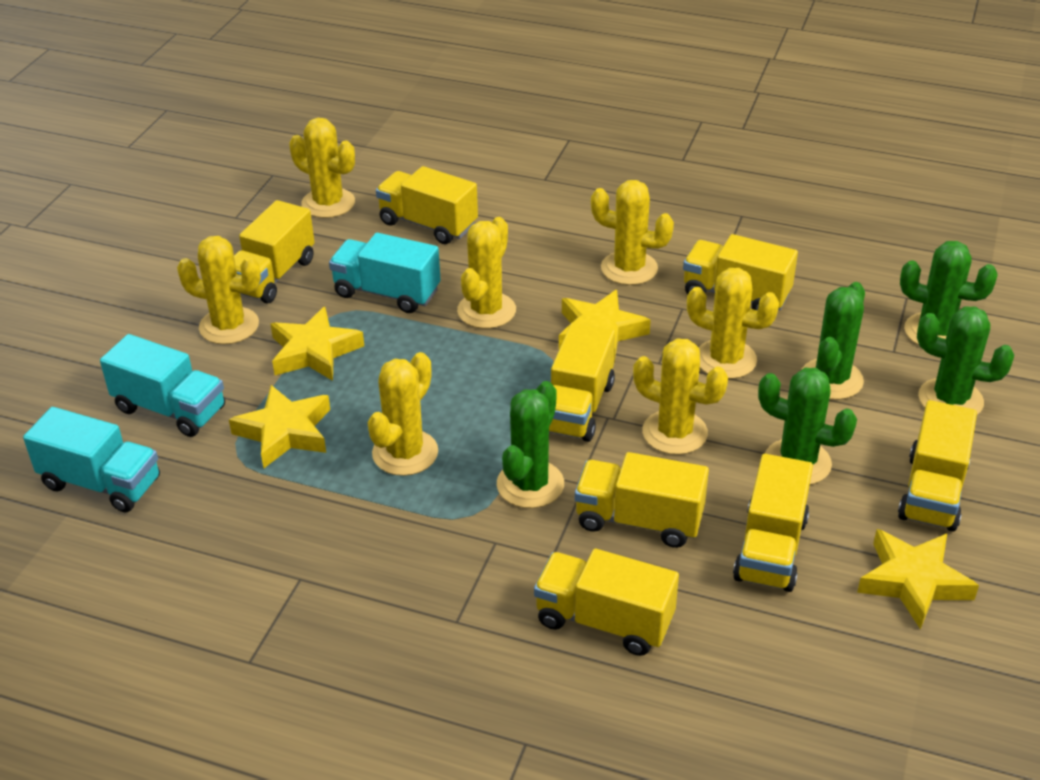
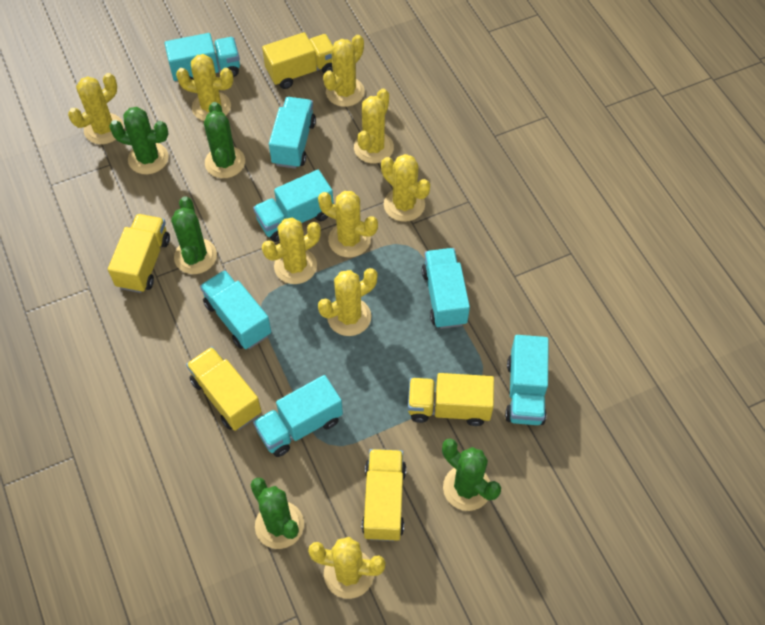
turquoise truck: 3 -> 7
yellow cactus: 7 -> 9
yellow star: 4 -> 0
yellow truck: 8 -> 5

